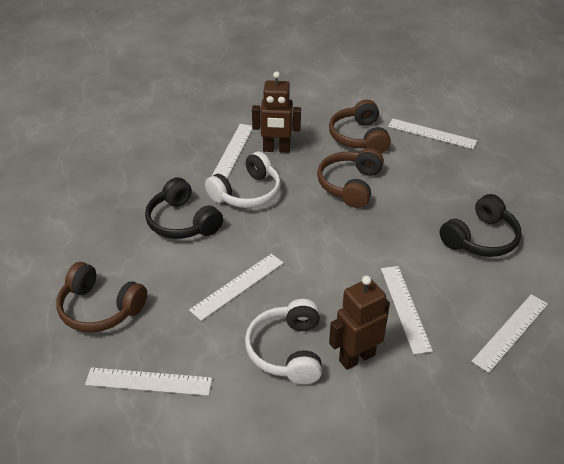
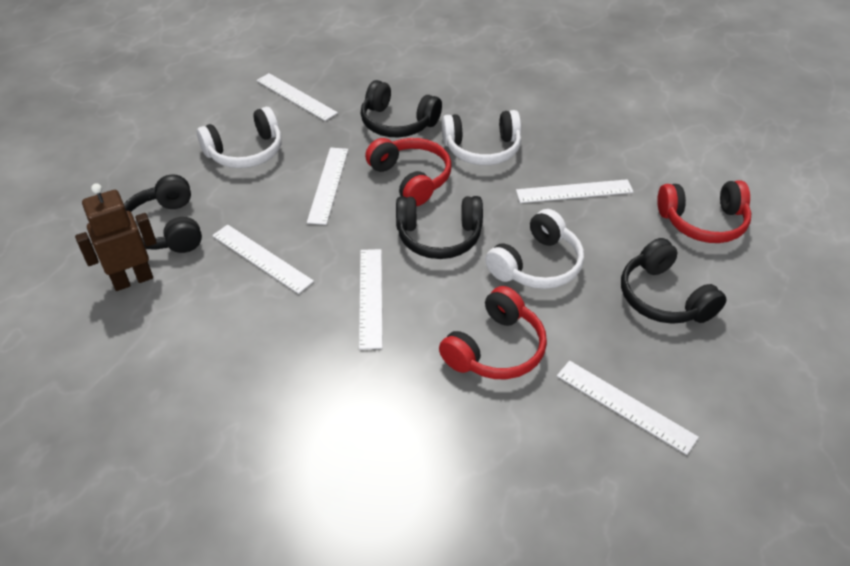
black headphones: 2 -> 4
brown headphones: 3 -> 0
brown robot: 2 -> 1
red headphones: 0 -> 3
white headphones: 2 -> 3

